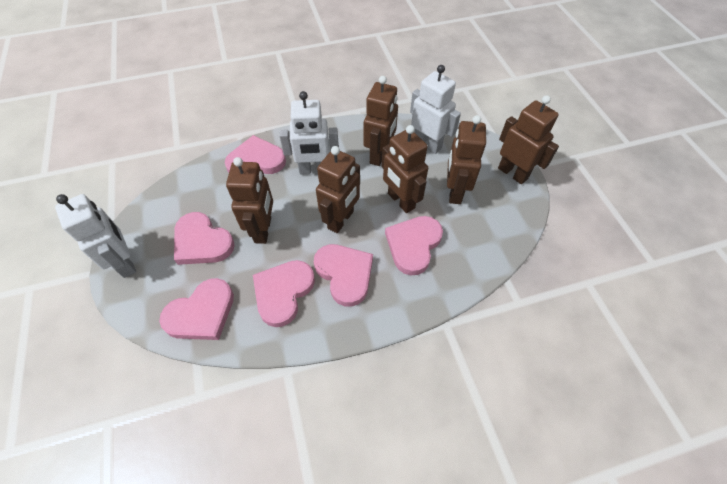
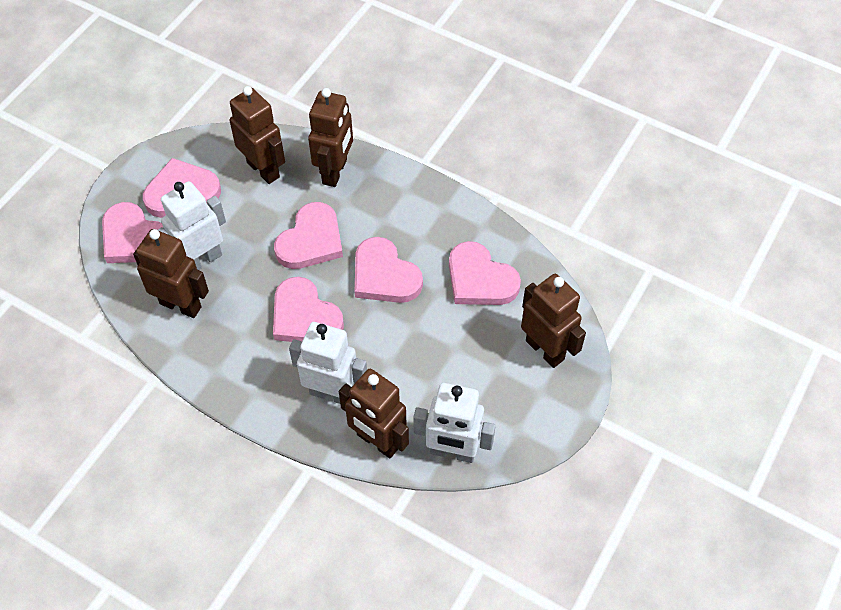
brown robot: 6 -> 5

